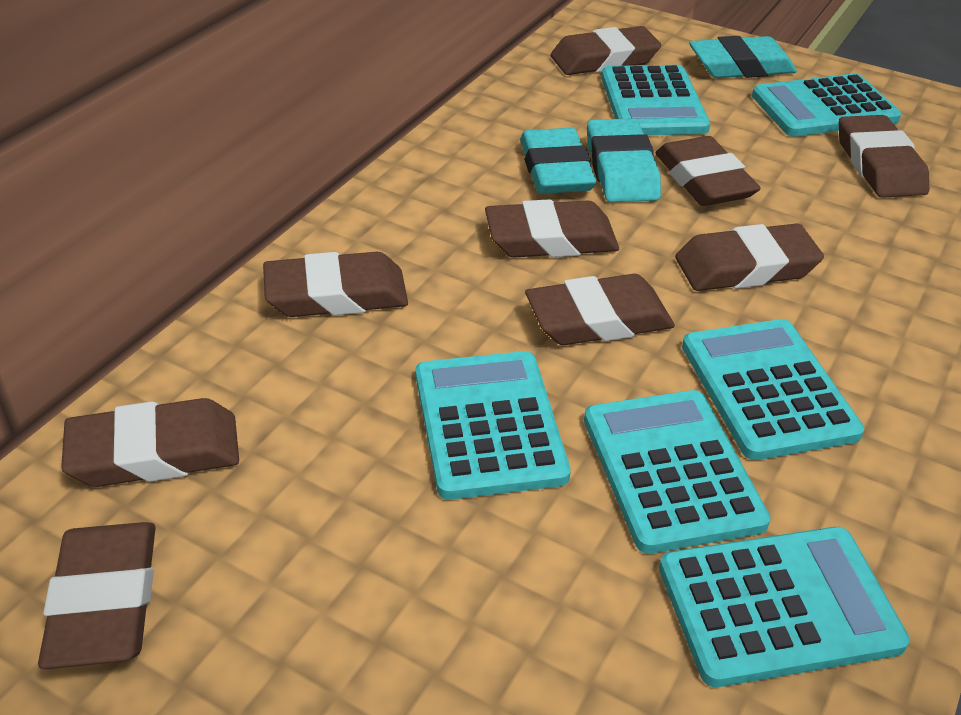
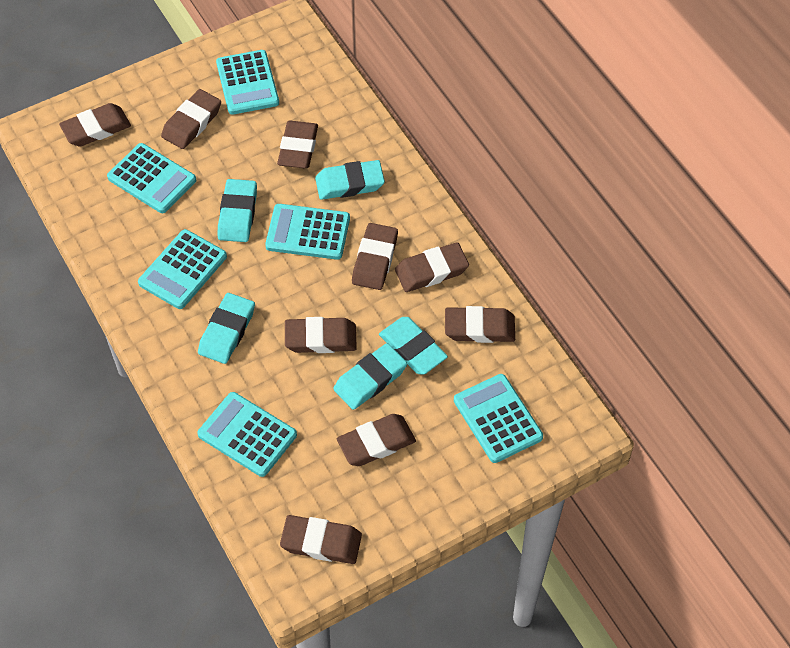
turquoise eraser: 3 -> 5

